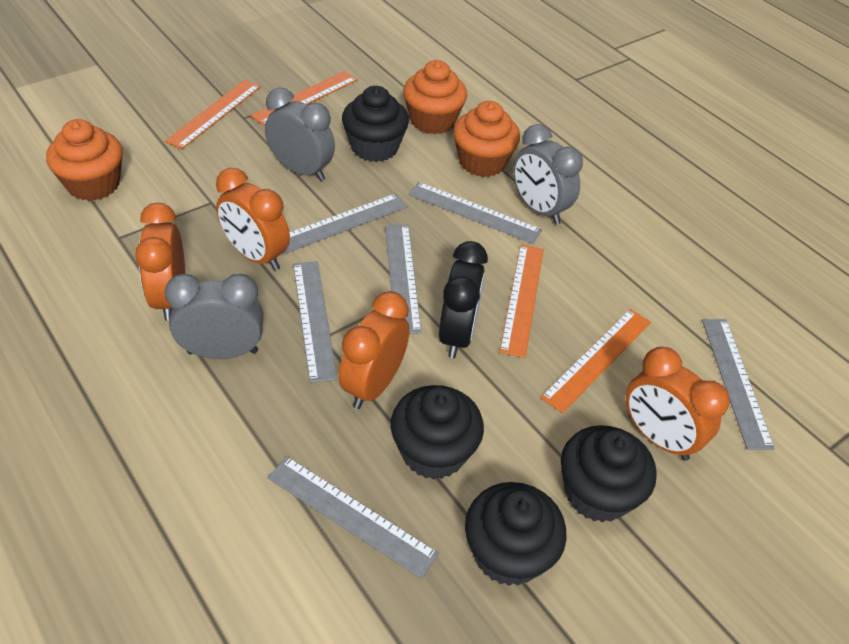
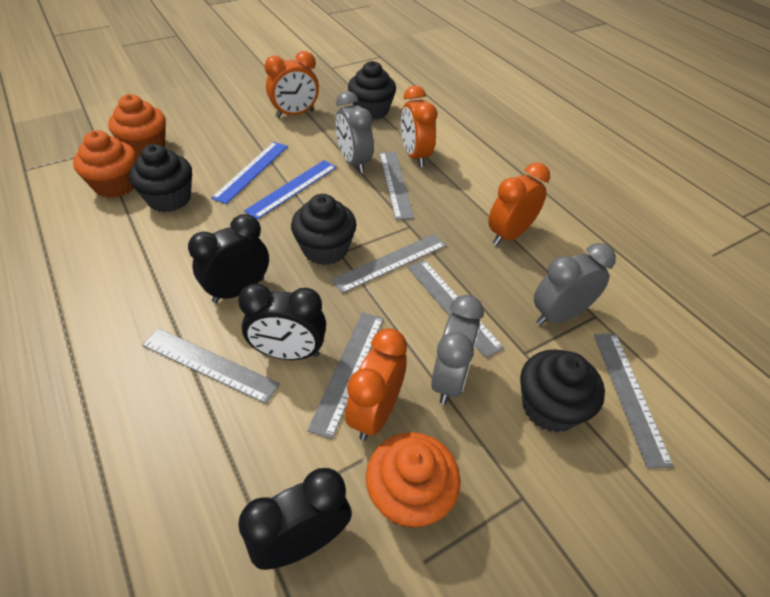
black clock: 1 -> 3
blue ruler: 0 -> 2
orange ruler: 4 -> 0

